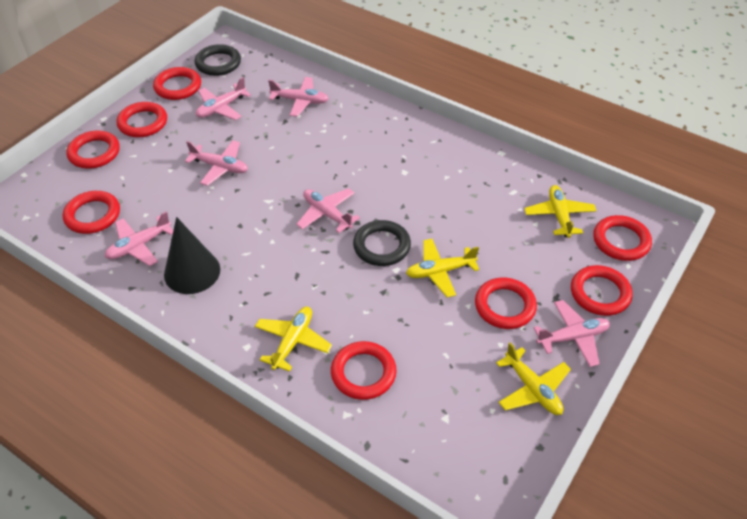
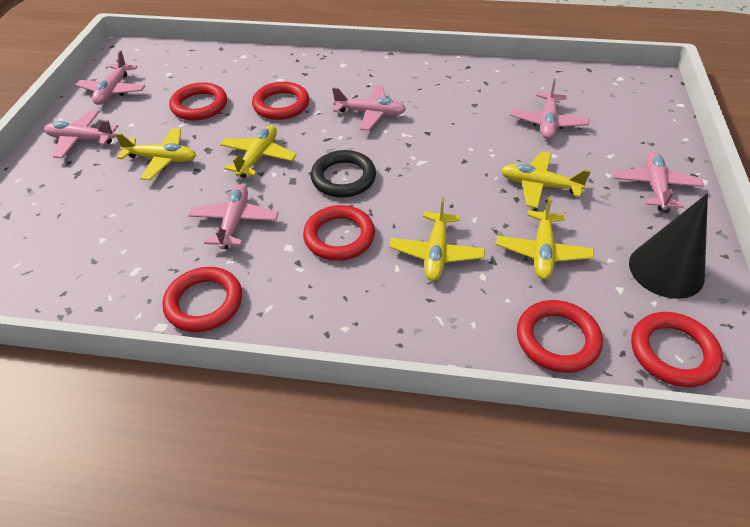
black ring: 2 -> 1
red ring: 8 -> 6
yellow plane: 4 -> 5

